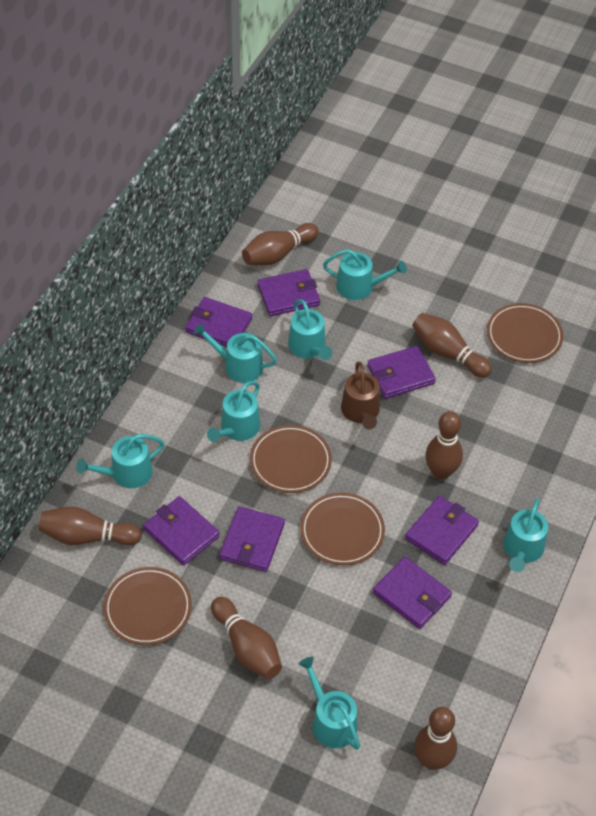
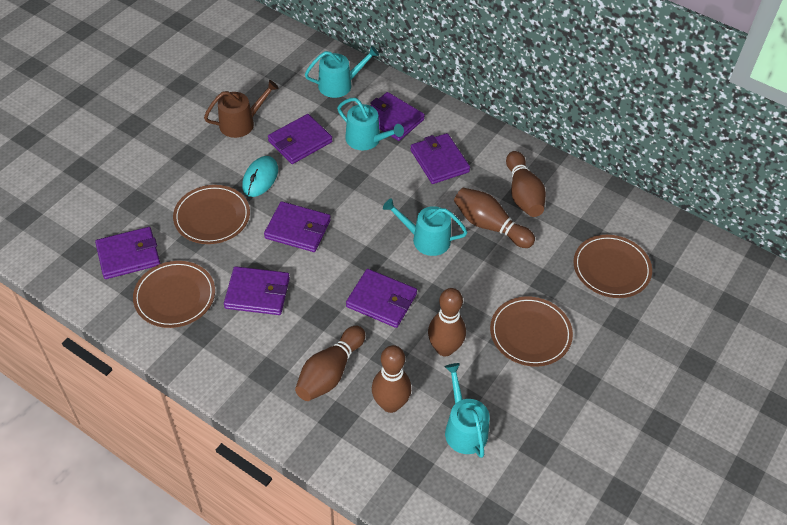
brown bowling pin: 6 -> 5
turquoise mouse: 0 -> 1
turquoise watering can: 7 -> 4

